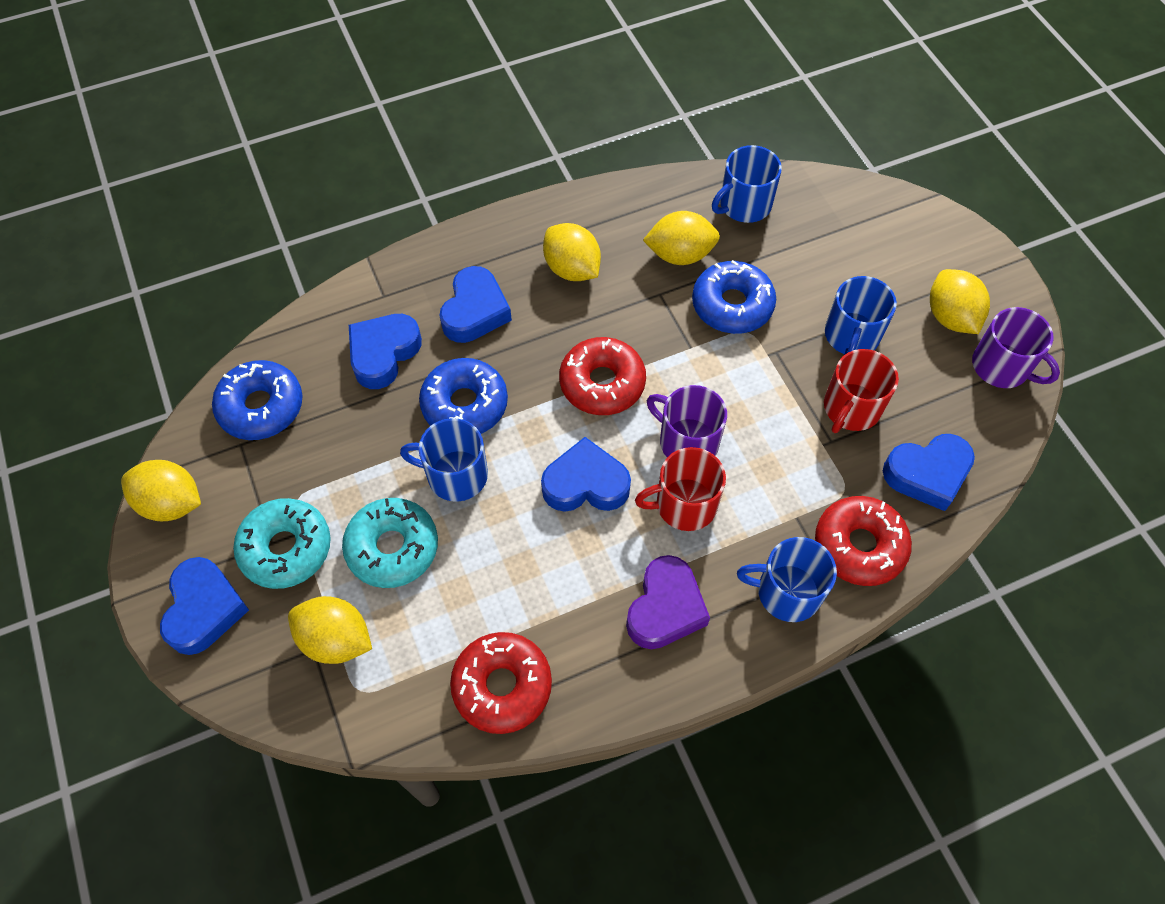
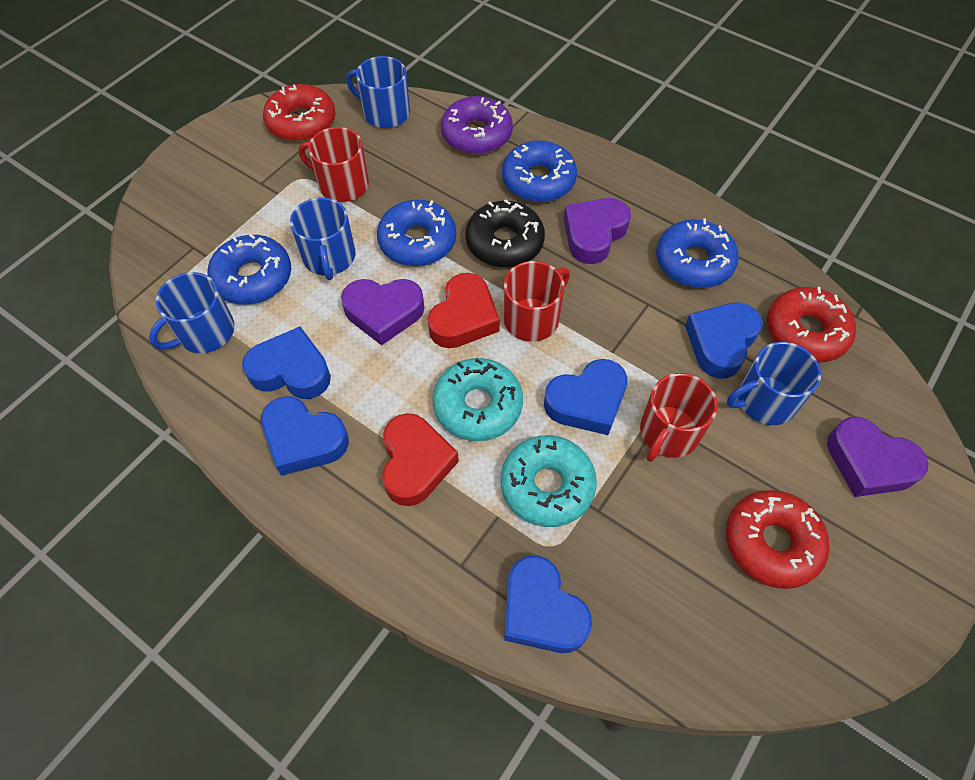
black donut: 0 -> 1
blue donut: 3 -> 4
purple donut: 0 -> 1
purple heart: 1 -> 3
purple mug: 2 -> 0
red heart: 0 -> 2
red mug: 2 -> 3
yellow lemon: 5 -> 0

